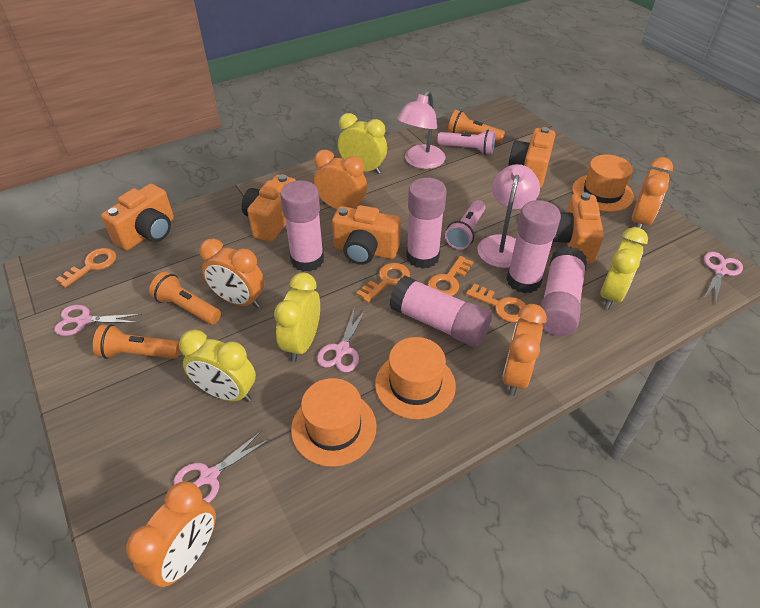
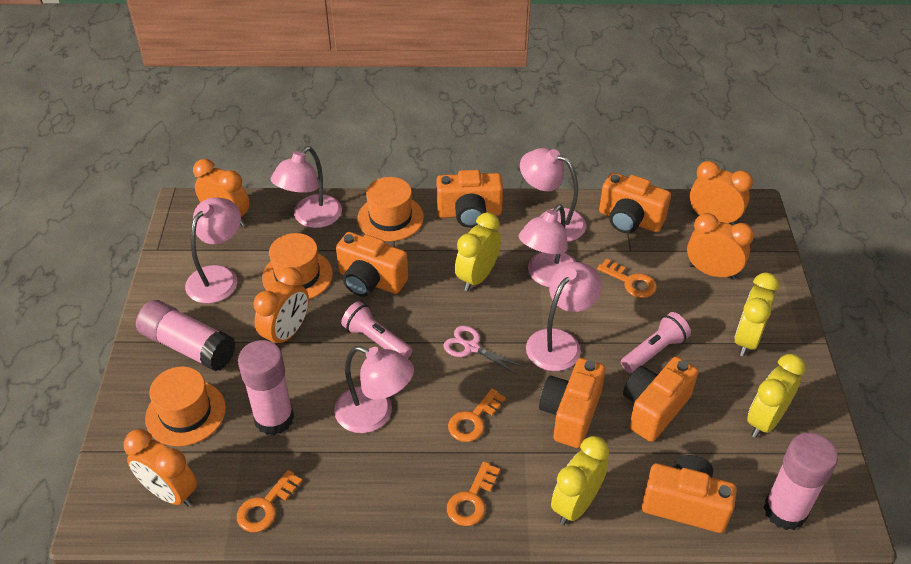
orange camera: 5 -> 6
orange flashlight: 3 -> 0
pink glue stick: 5 -> 3
pink lamp: 2 -> 6
pink scissors: 4 -> 1

